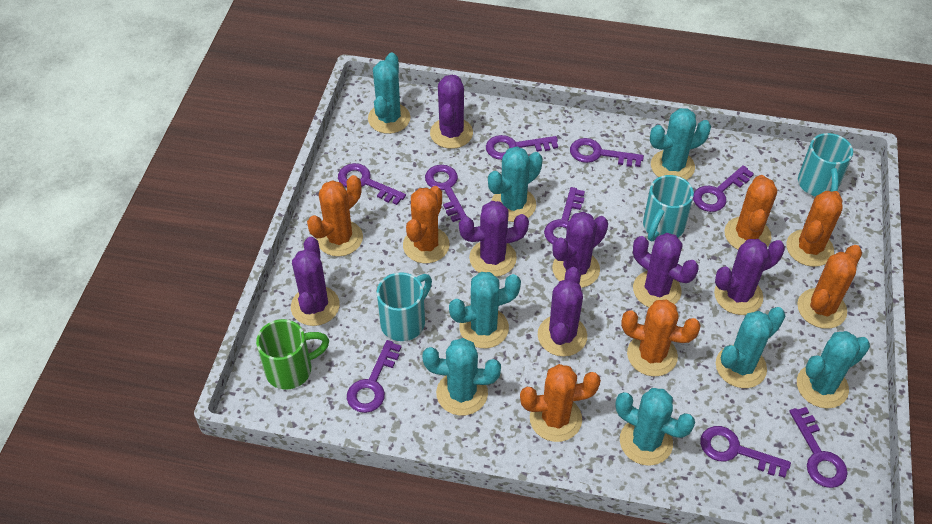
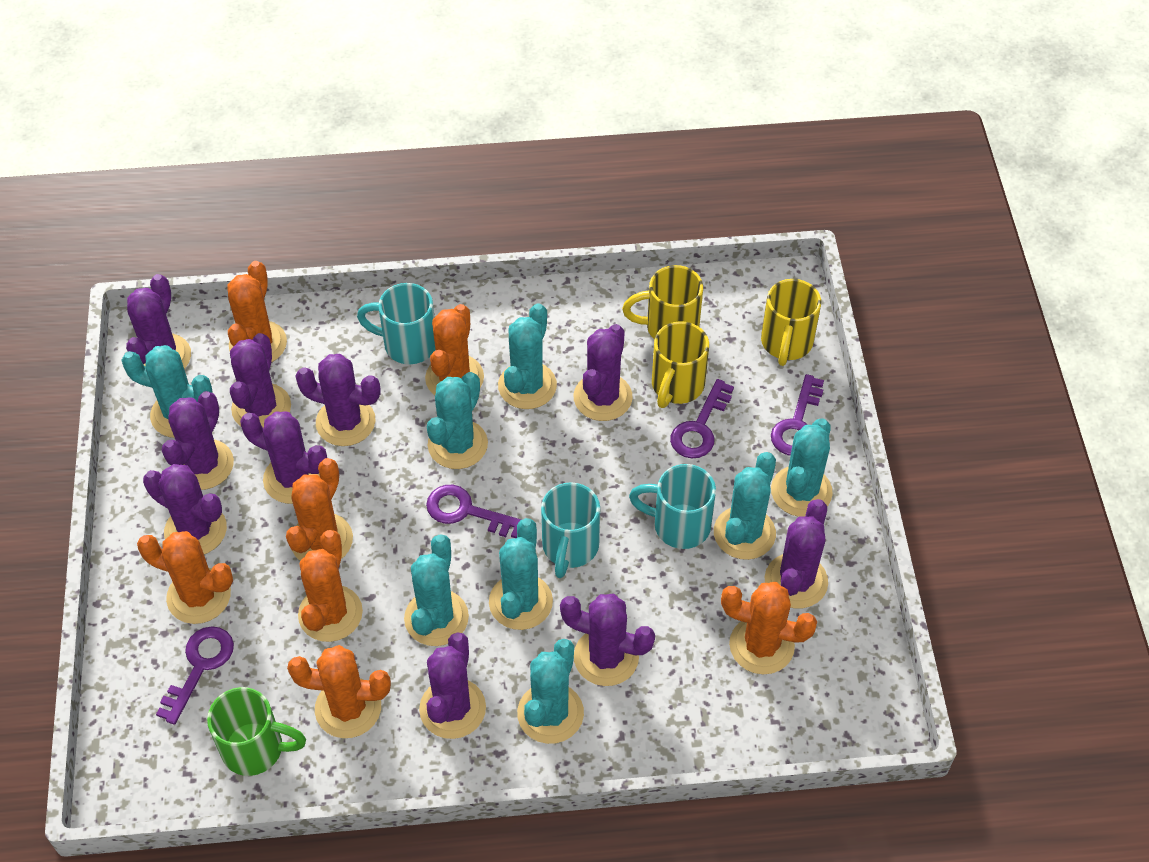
purple cactus: 7 -> 10
purple key: 9 -> 4
yellow mug: 0 -> 3

